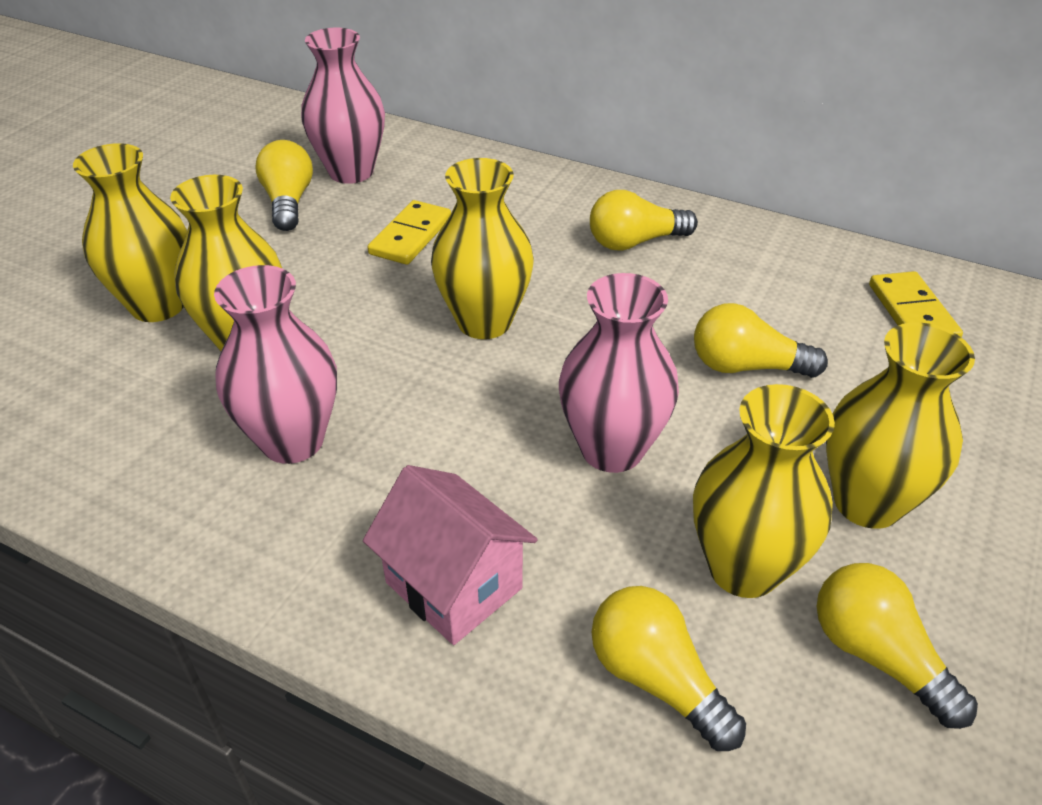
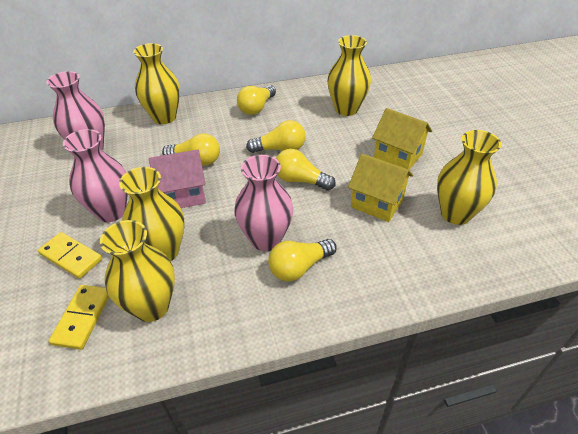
yellow house: 0 -> 2

